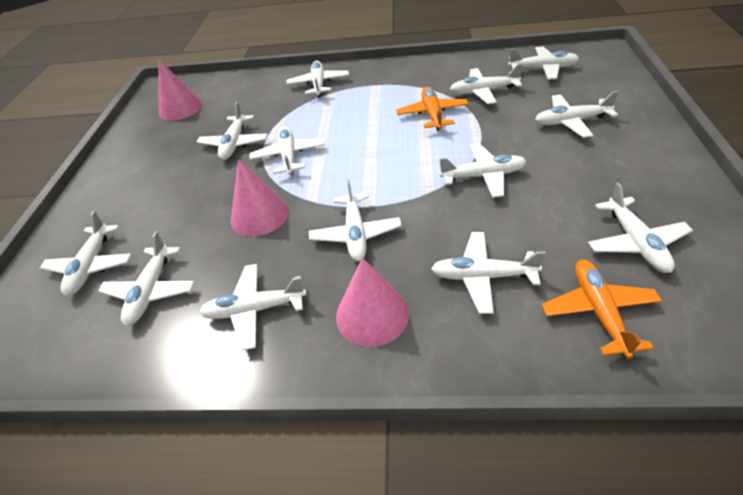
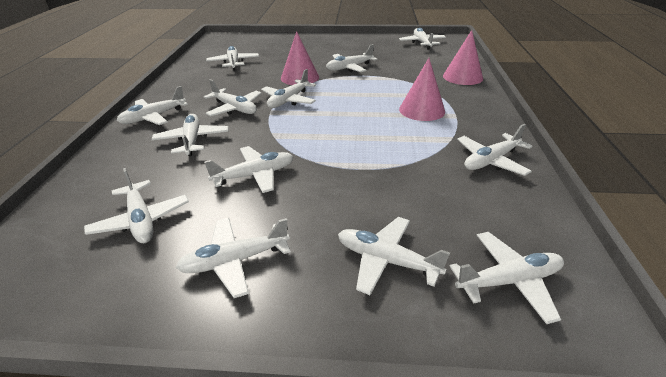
orange plane: 2 -> 0

